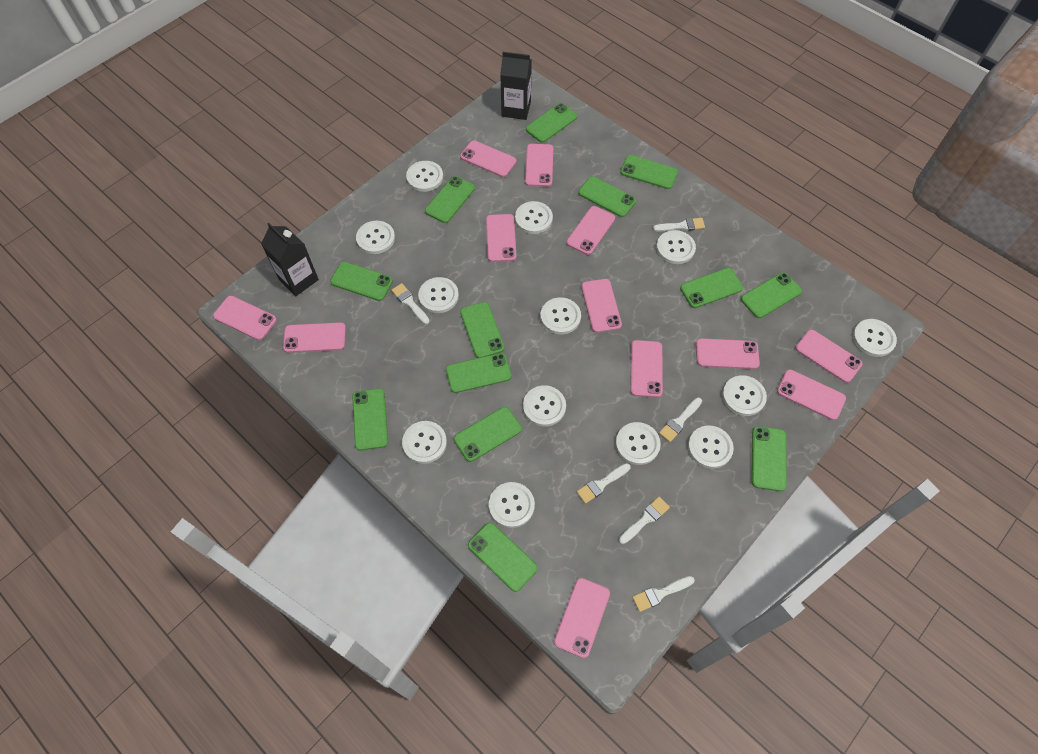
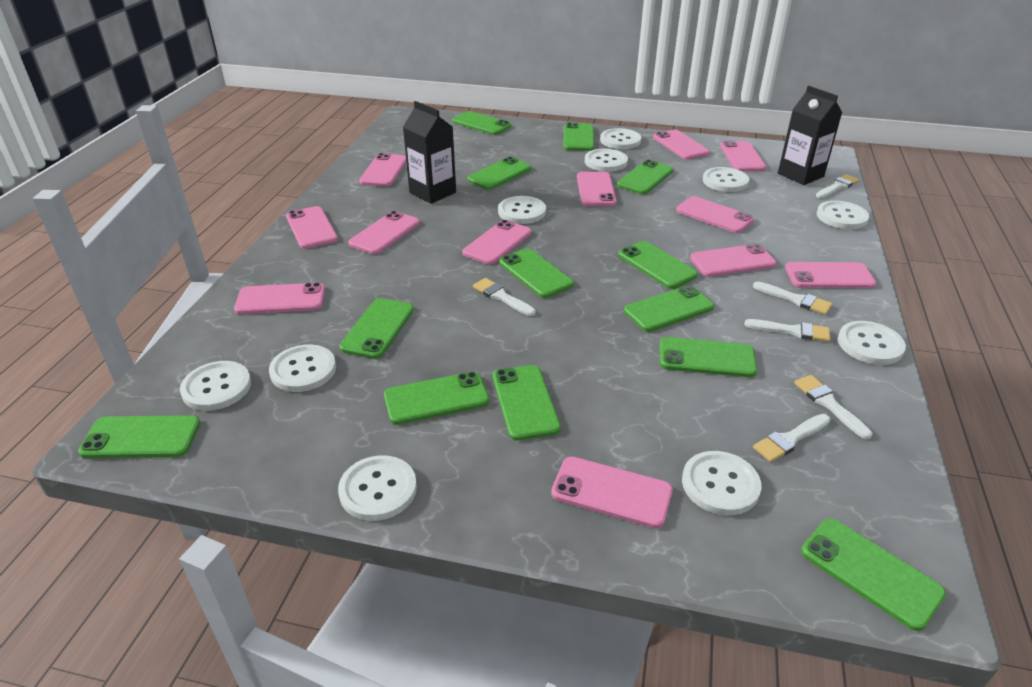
white button: 13 -> 10

